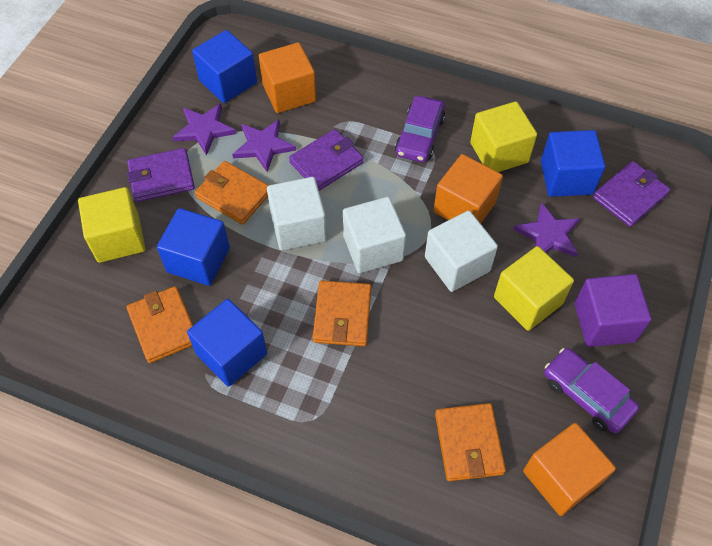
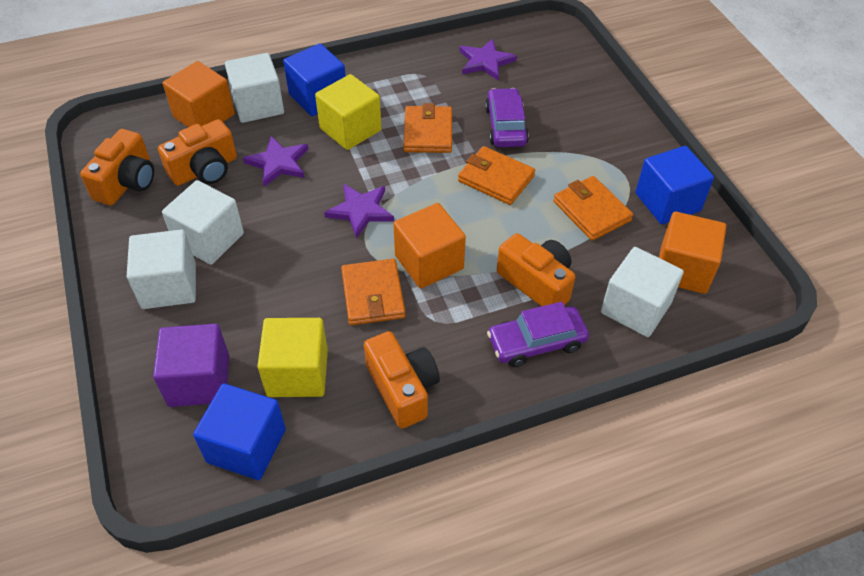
blue cube: 4 -> 3
orange camera: 0 -> 4
purple wallet: 3 -> 0
white cube: 3 -> 4
yellow cube: 3 -> 2

